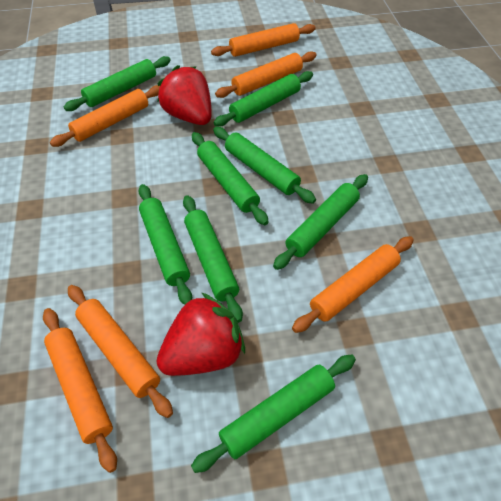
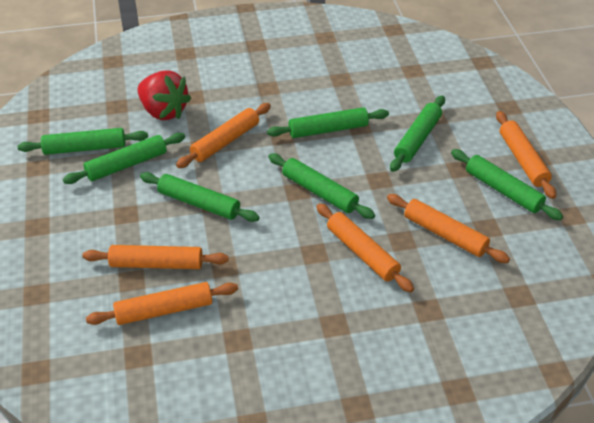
green rolling pin: 8 -> 7
red strawberry: 2 -> 1

